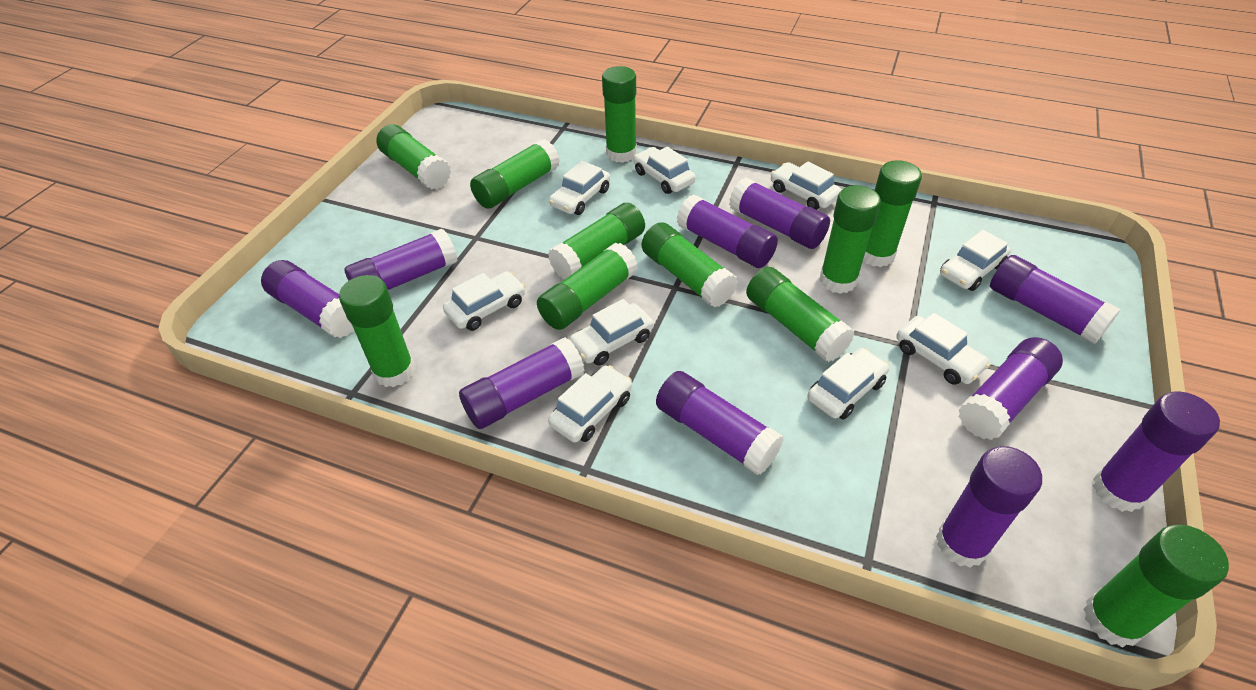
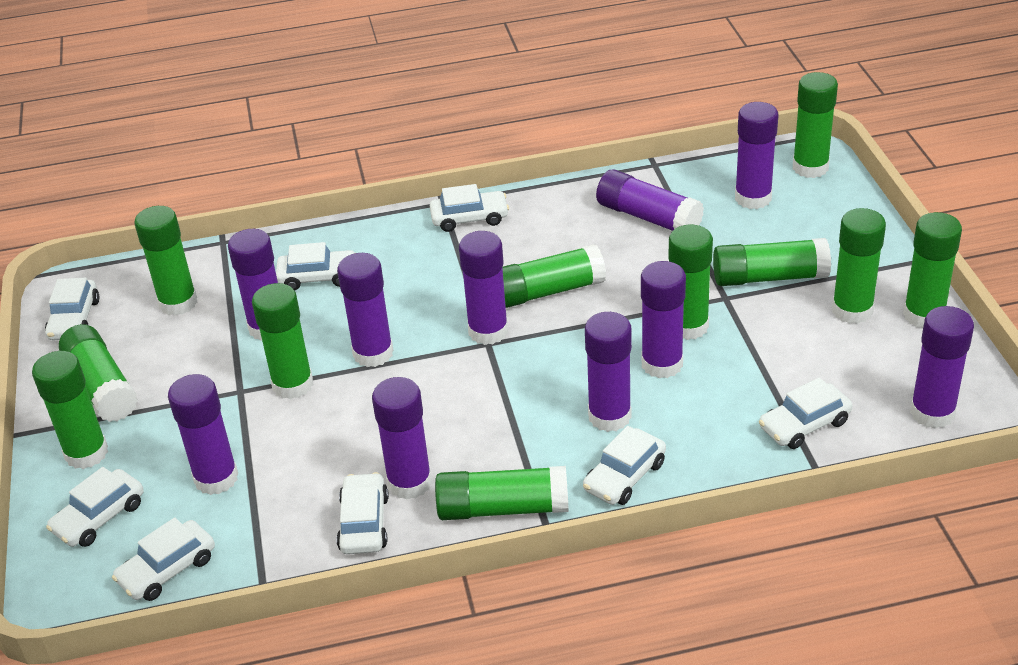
white car: 9 -> 8

